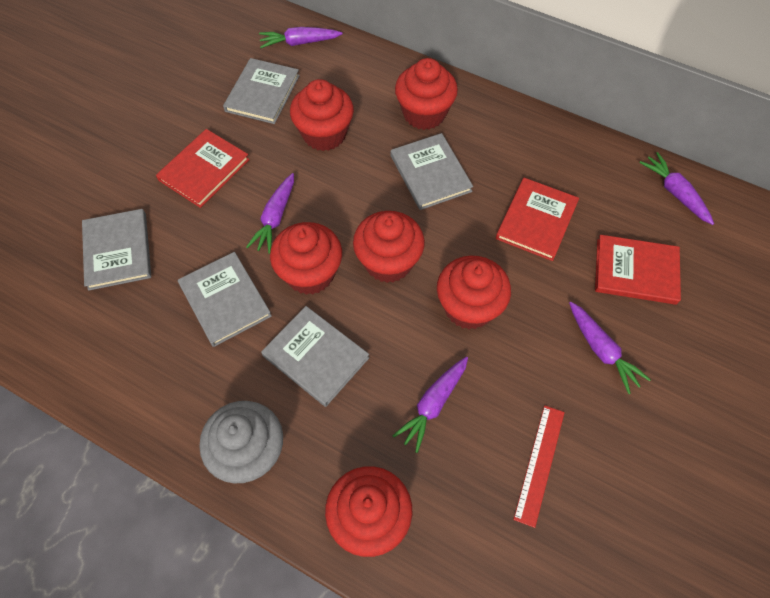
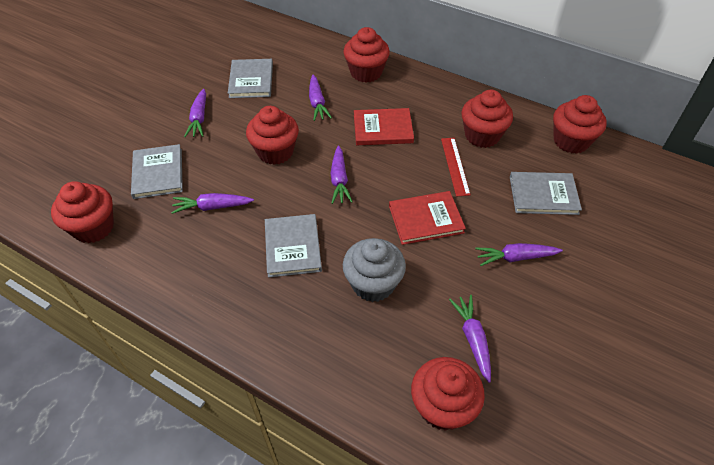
grey book: 5 -> 4
purple carrot: 5 -> 6
red book: 3 -> 2

